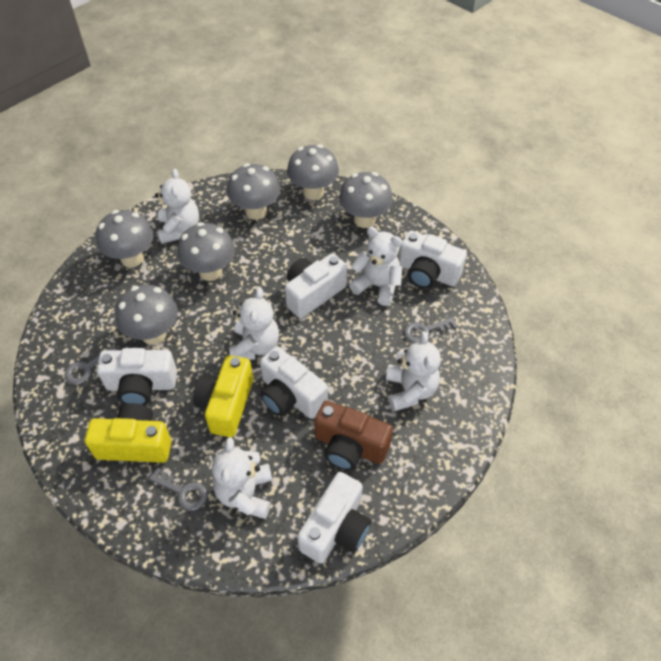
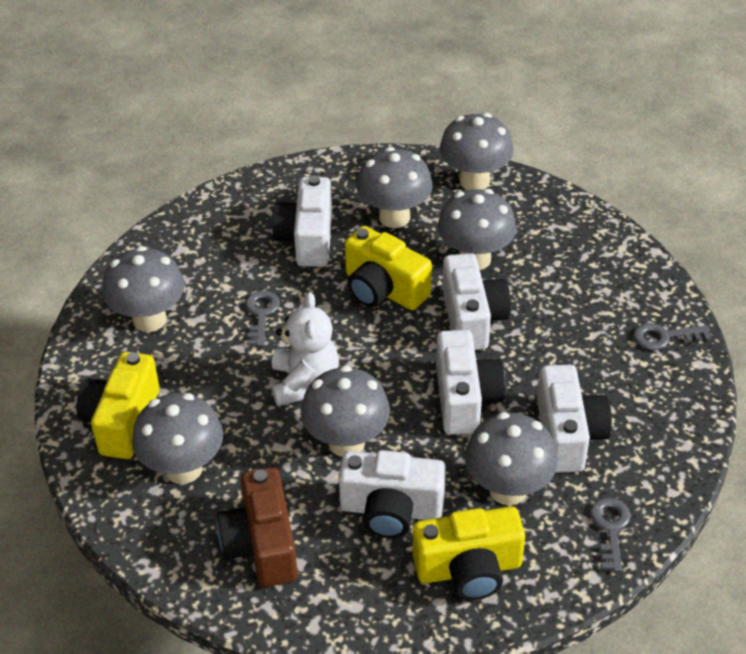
grey mushroom: 6 -> 7
white teddy bear: 5 -> 1
yellow camera: 2 -> 3

